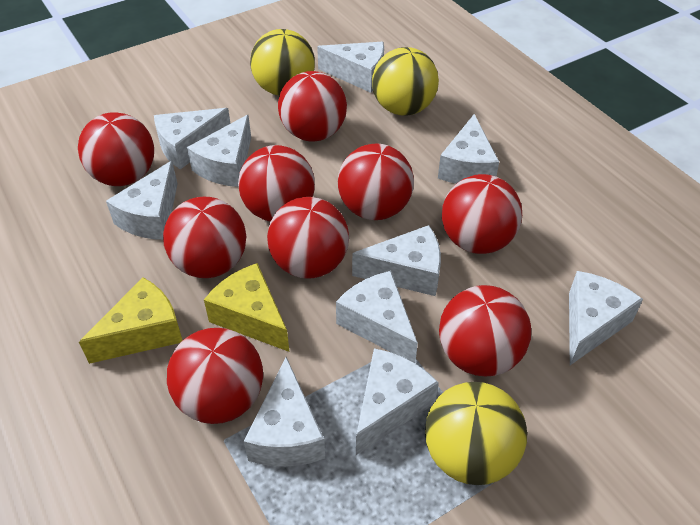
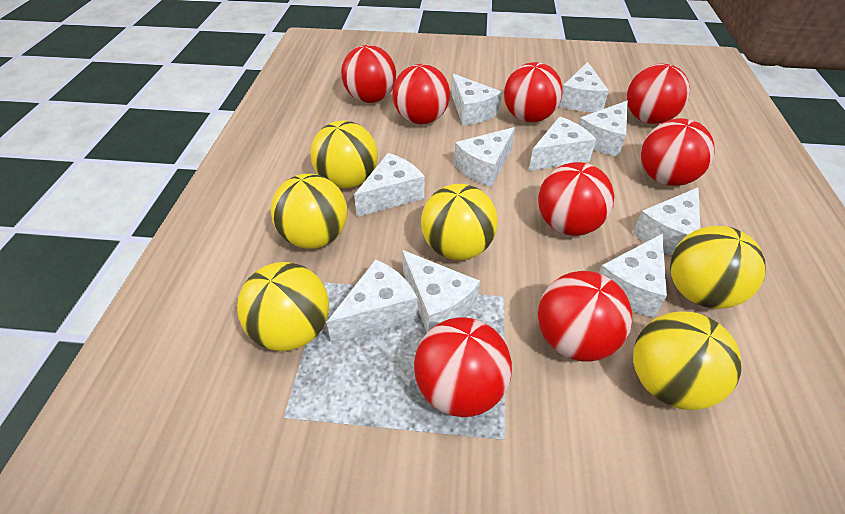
red ball: 9 -> 8
yellow ball: 3 -> 6
yellow cheese: 2 -> 0

